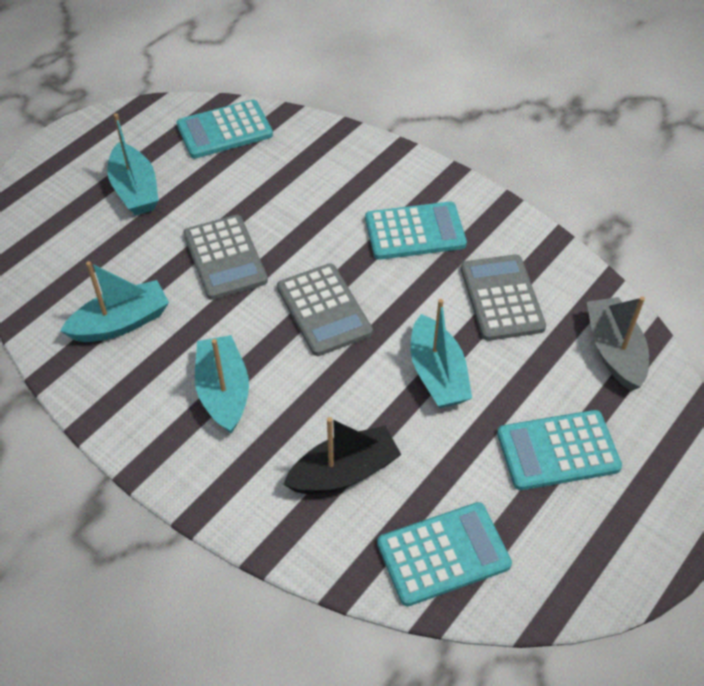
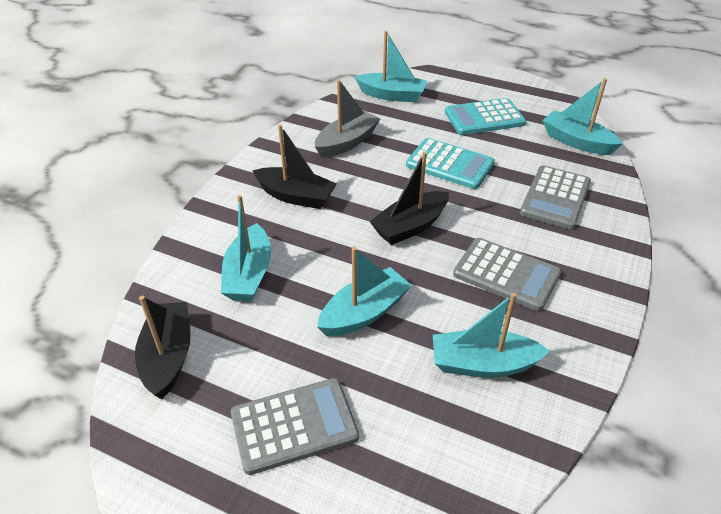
black boat: 1 -> 3
turquoise boat: 4 -> 5
turquoise calculator: 4 -> 2

